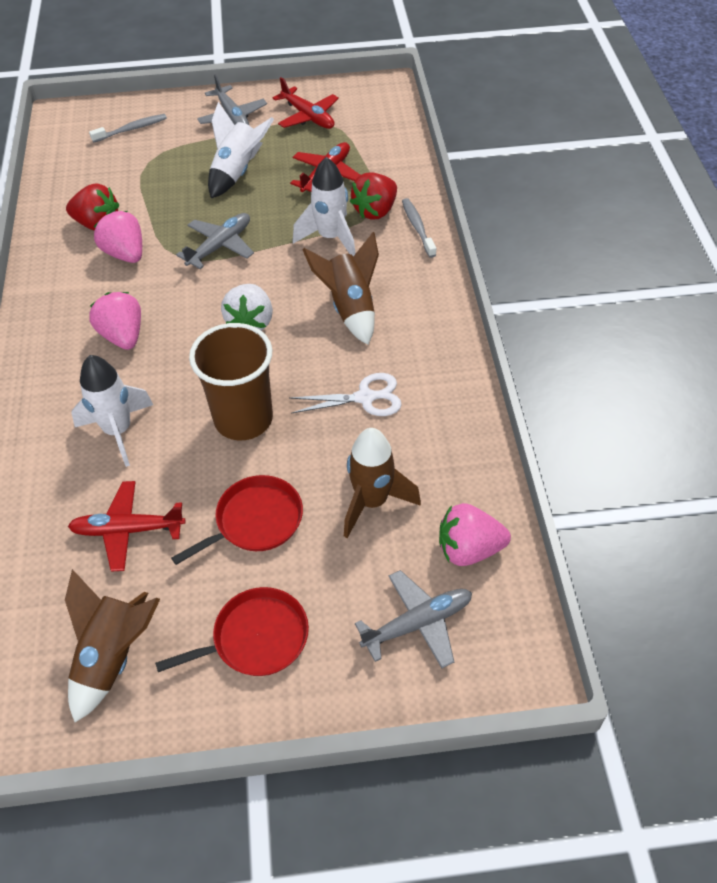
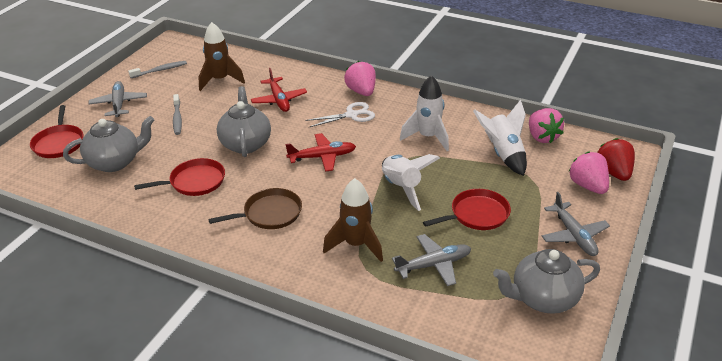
brown cup: 1 -> 0
brown pan: 0 -> 1
brown rocket: 3 -> 2
grey teapot: 0 -> 3
red pan: 2 -> 3
red plane: 3 -> 2
red strawberry: 2 -> 1
white strawberry: 1 -> 0

